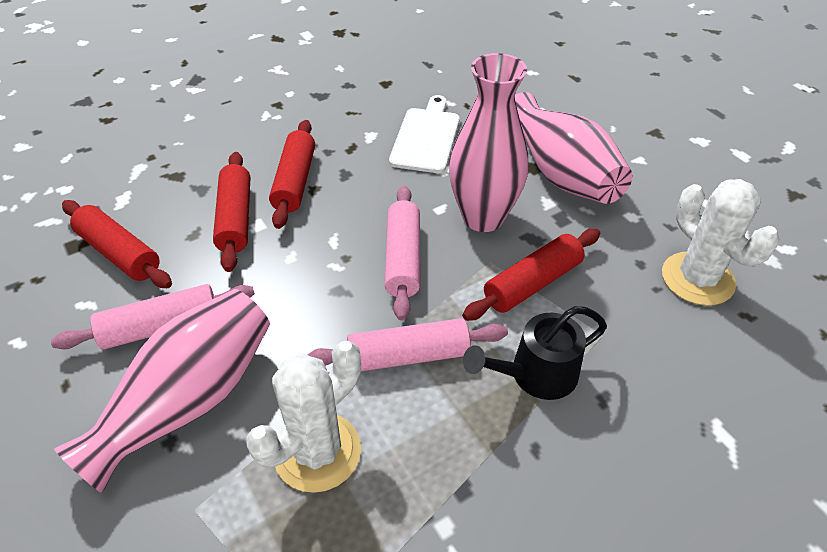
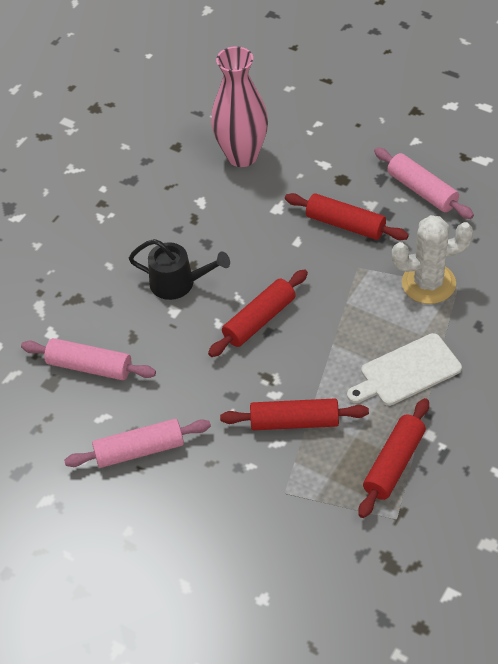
pink vase: 3 -> 1
white cactus: 2 -> 1

